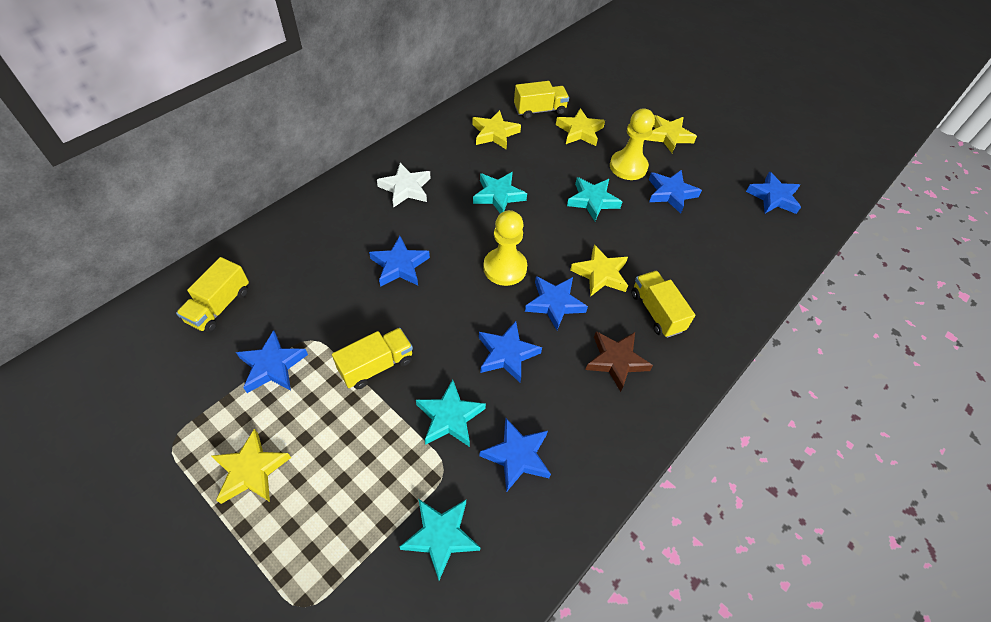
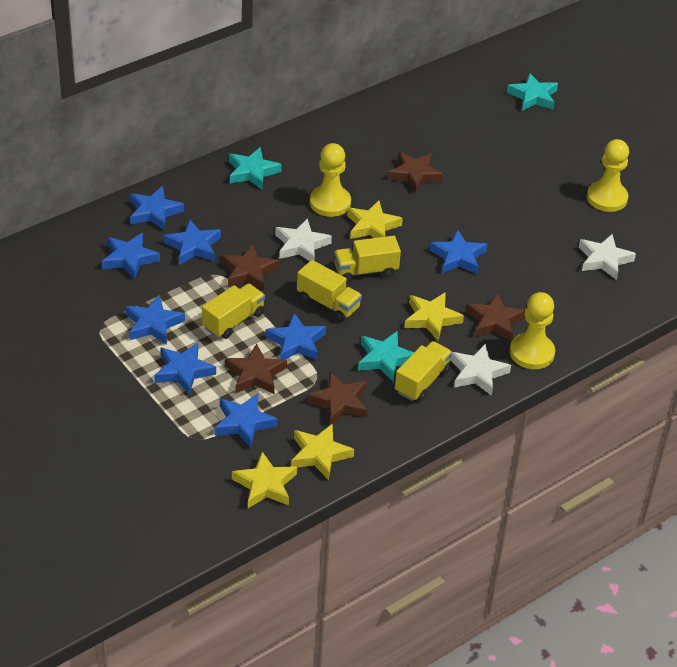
blue star: 7 -> 8
brown star: 1 -> 5
turquoise star: 4 -> 3
white star: 1 -> 3
yellow pawn: 2 -> 3
yellow star: 5 -> 4

